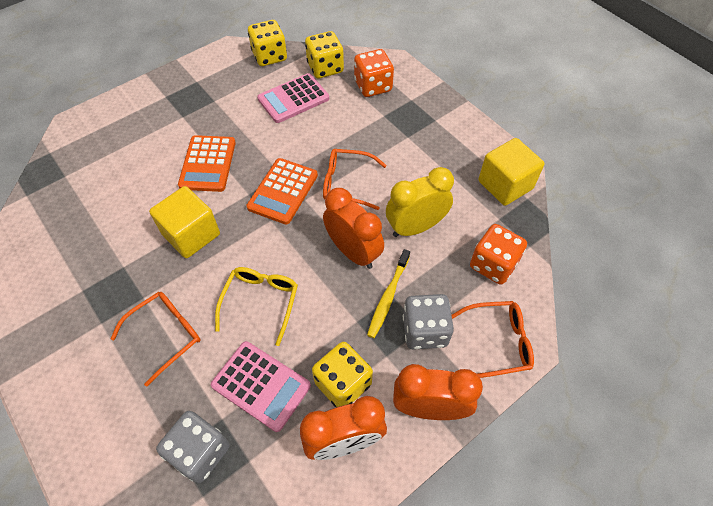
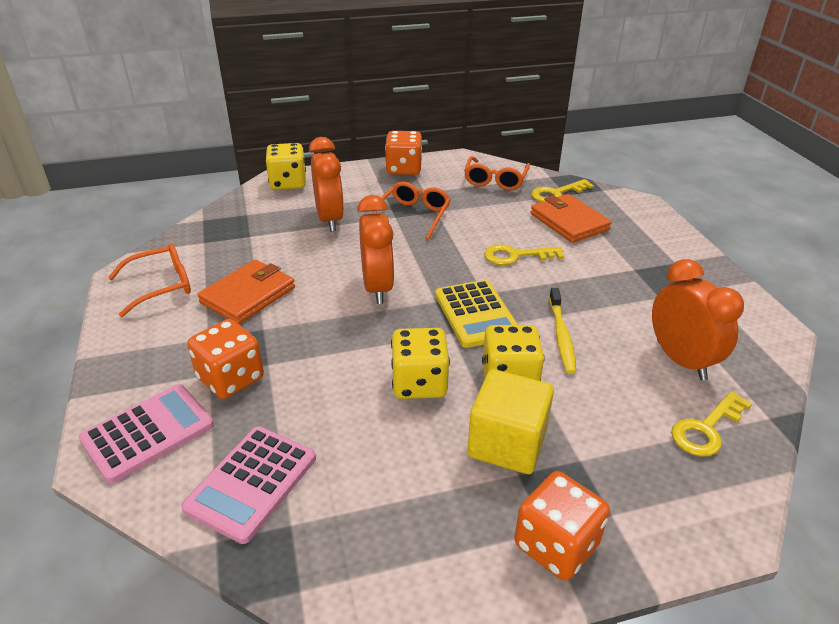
grey dice: 2 -> 0
orange calculator: 2 -> 0
orange dice: 2 -> 3
orange wallet: 0 -> 2
yellow calculator: 0 -> 1
yellow clock: 1 -> 0
yellow cube: 2 -> 1
yellow glasses: 1 -> 0
yellow key: 0 -> 3

